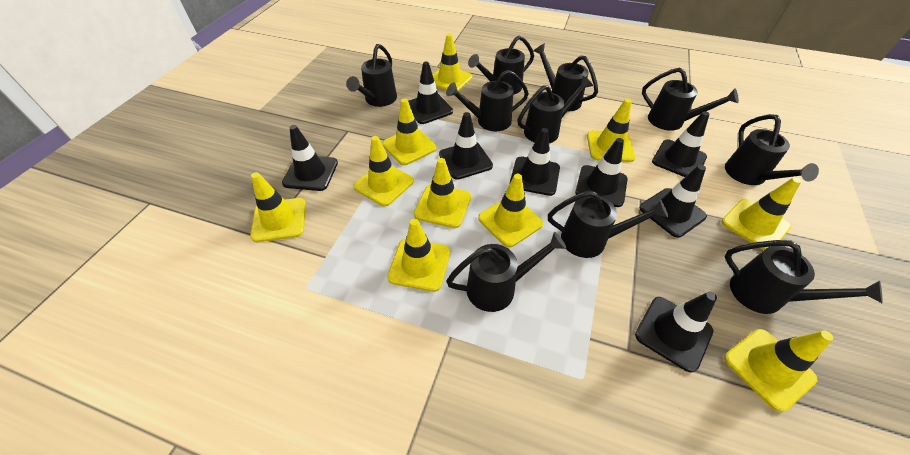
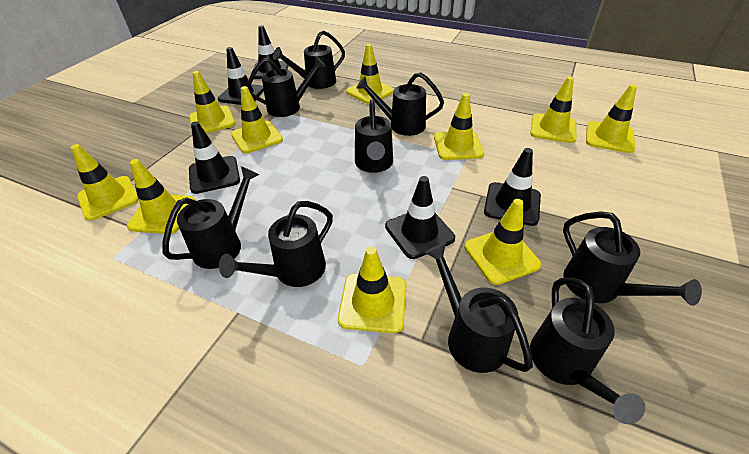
black traffic cone: 8 -> 5
black watering can: 10 -> 9

